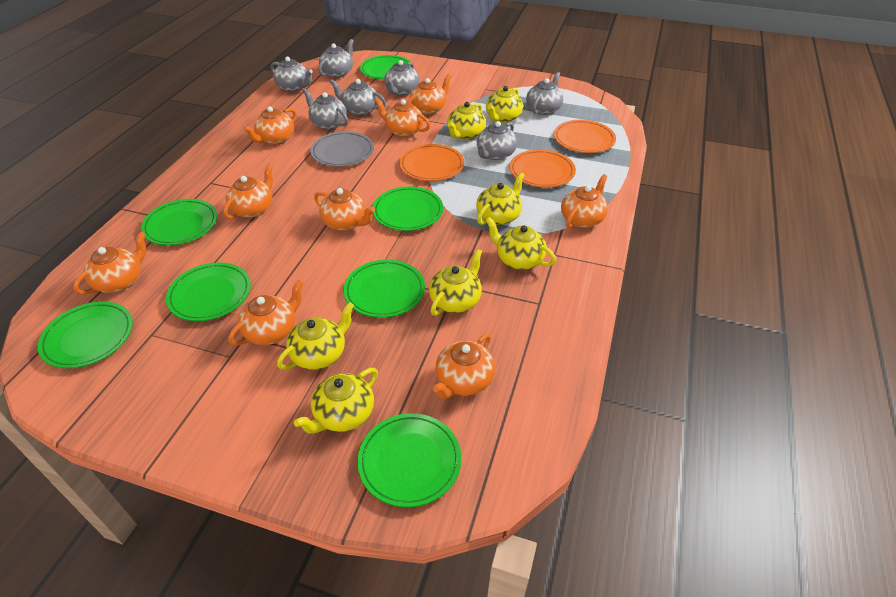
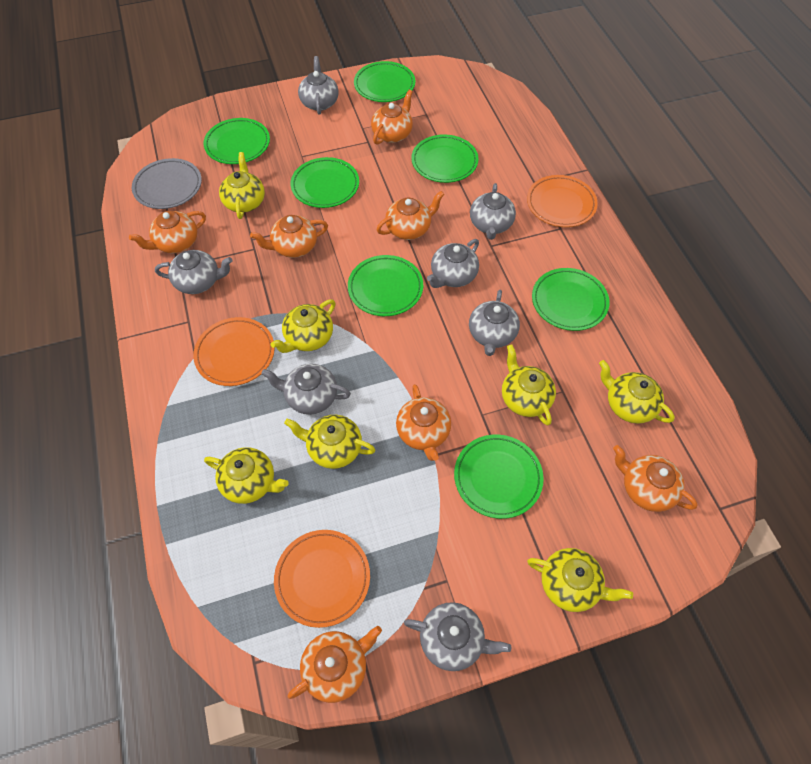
orange teapot: 9 -> 7

